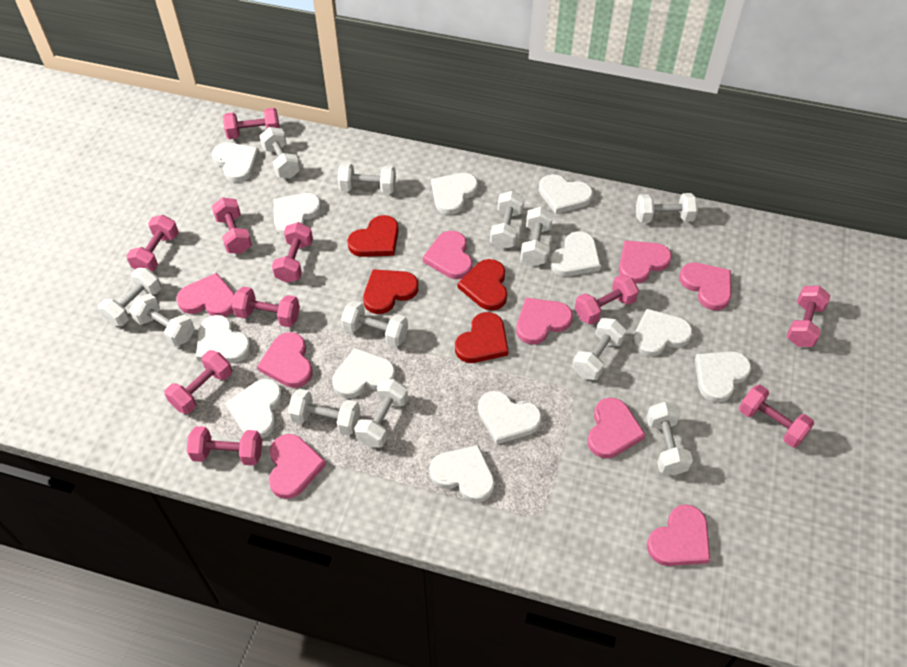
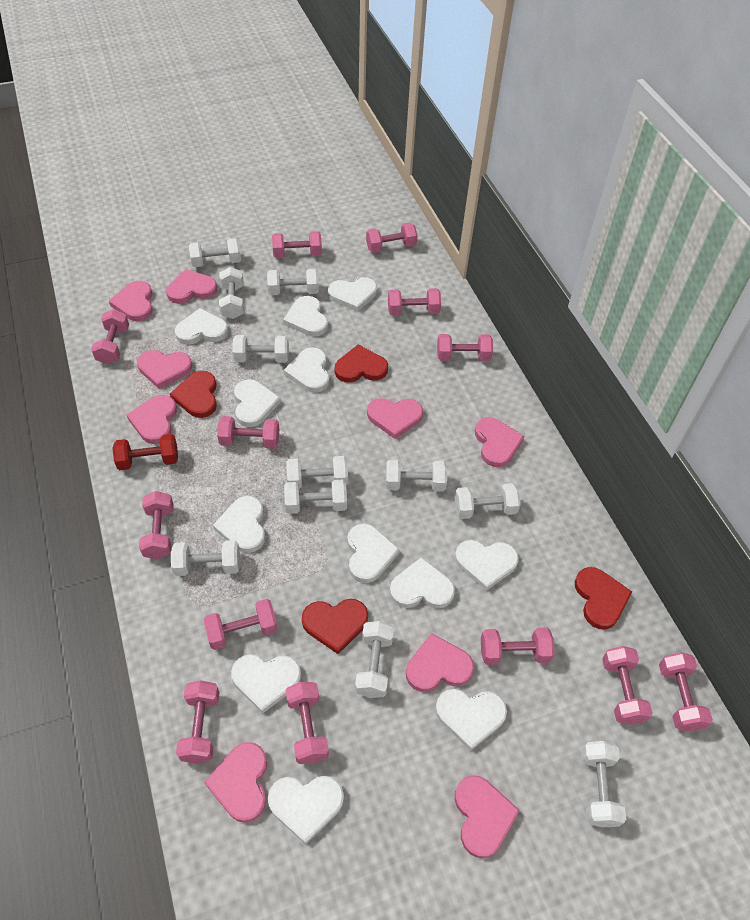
pink dumbbell: 10 -> 13
red dumbbell: 0 -> 1
white dumbbell: 12 -> 11

